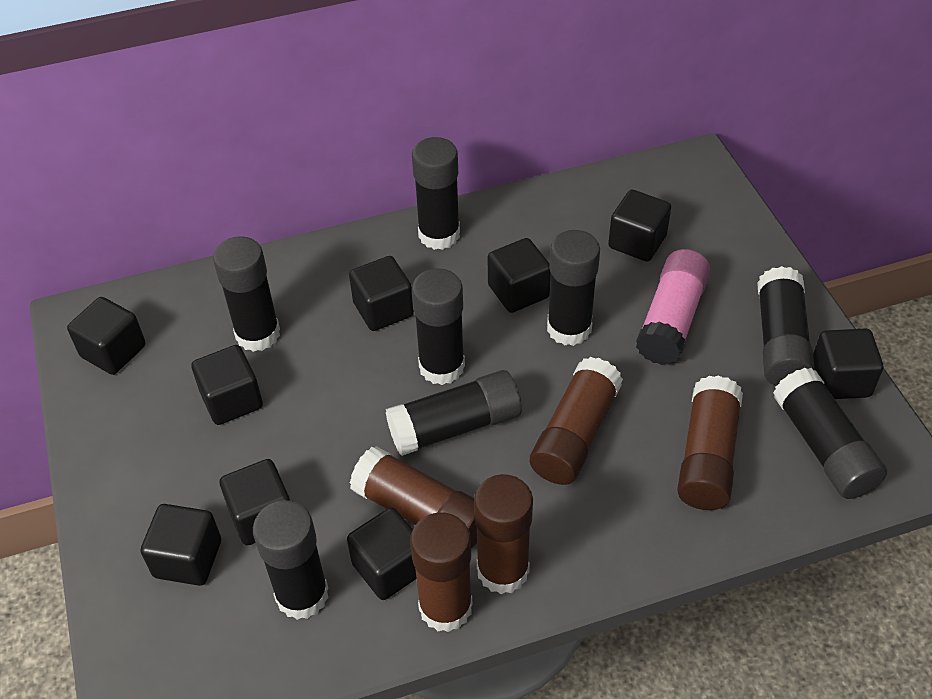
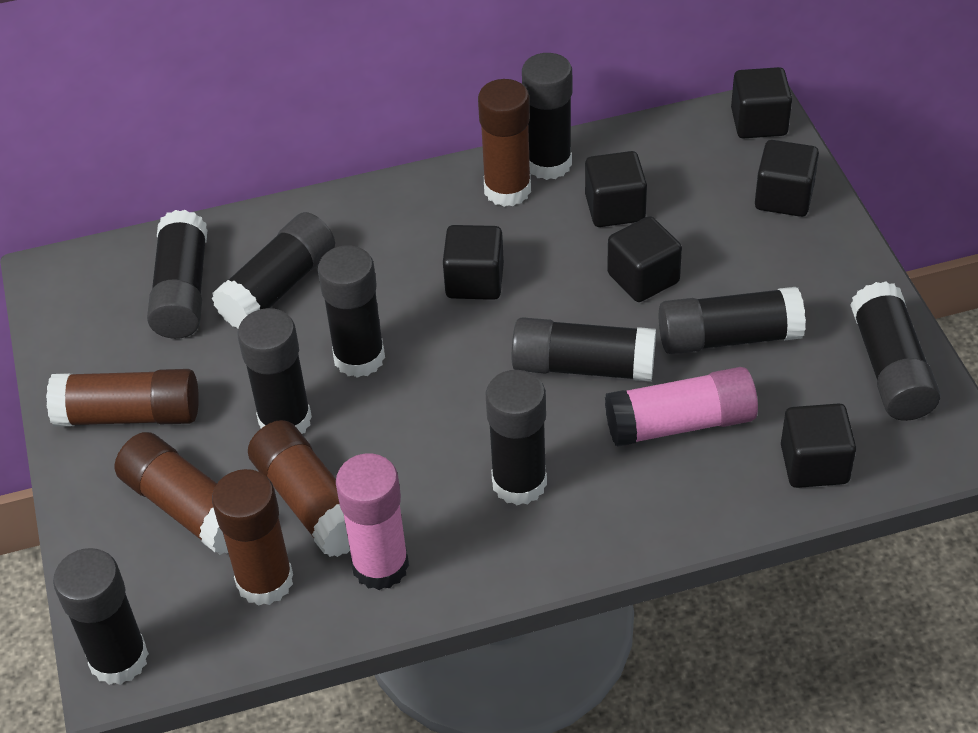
black cube: 9 -> 6
black glue stick: 8 -> 10
pink glue stick: 1 -> 2

